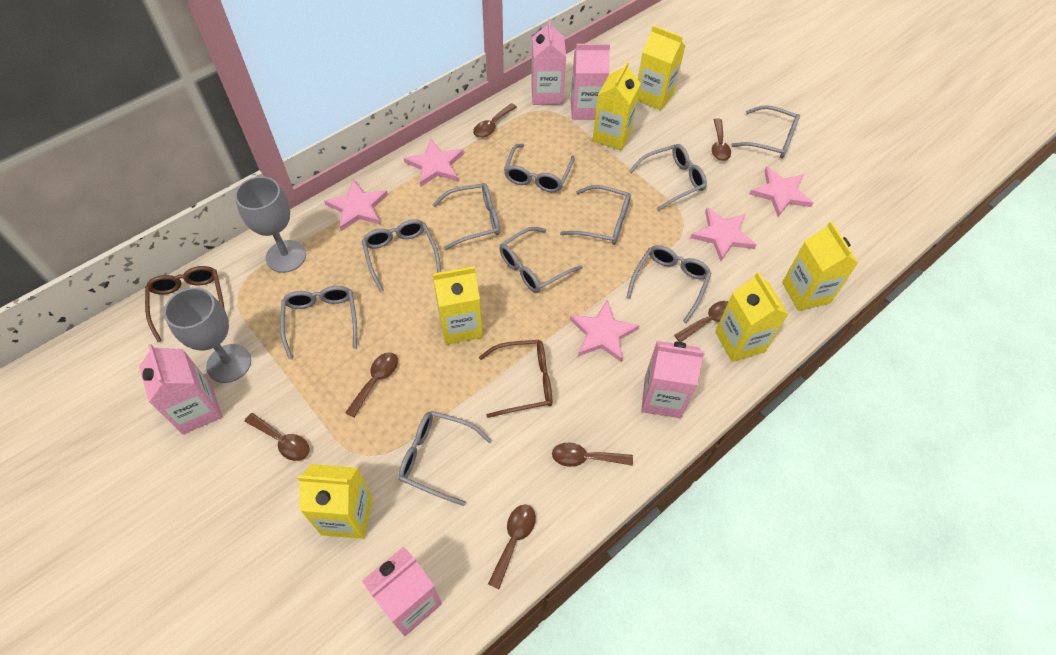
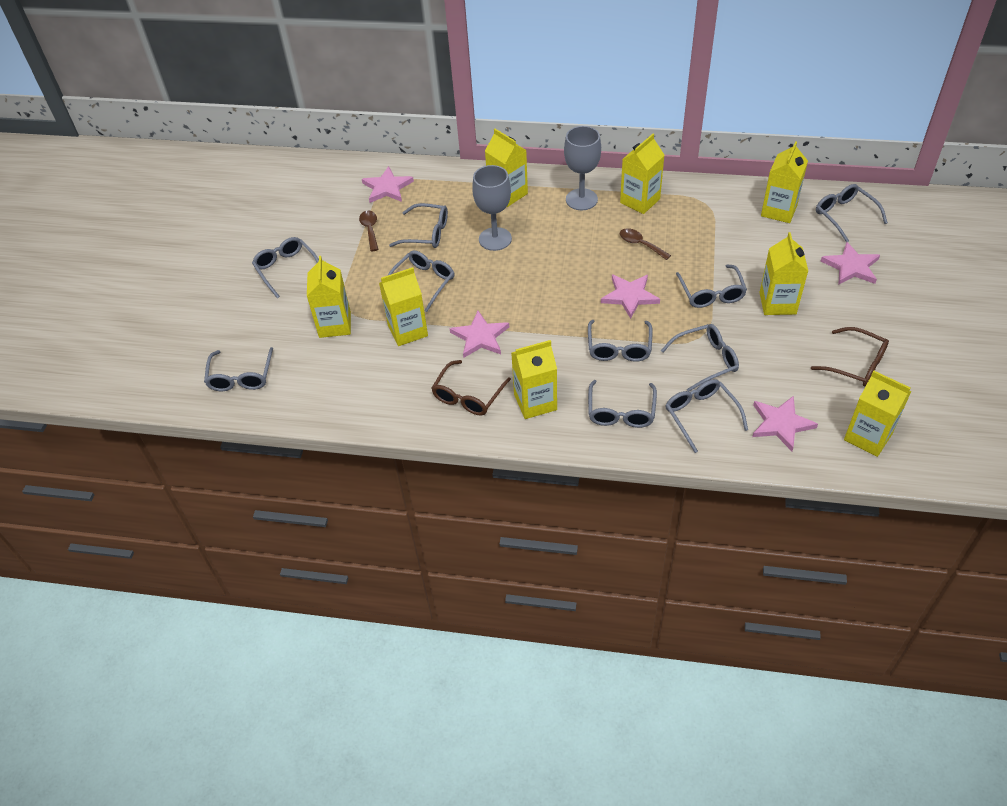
brown spoon: 7 -> 2
pink carton: 5 -> 0
yellow carton: 6 -> 8

